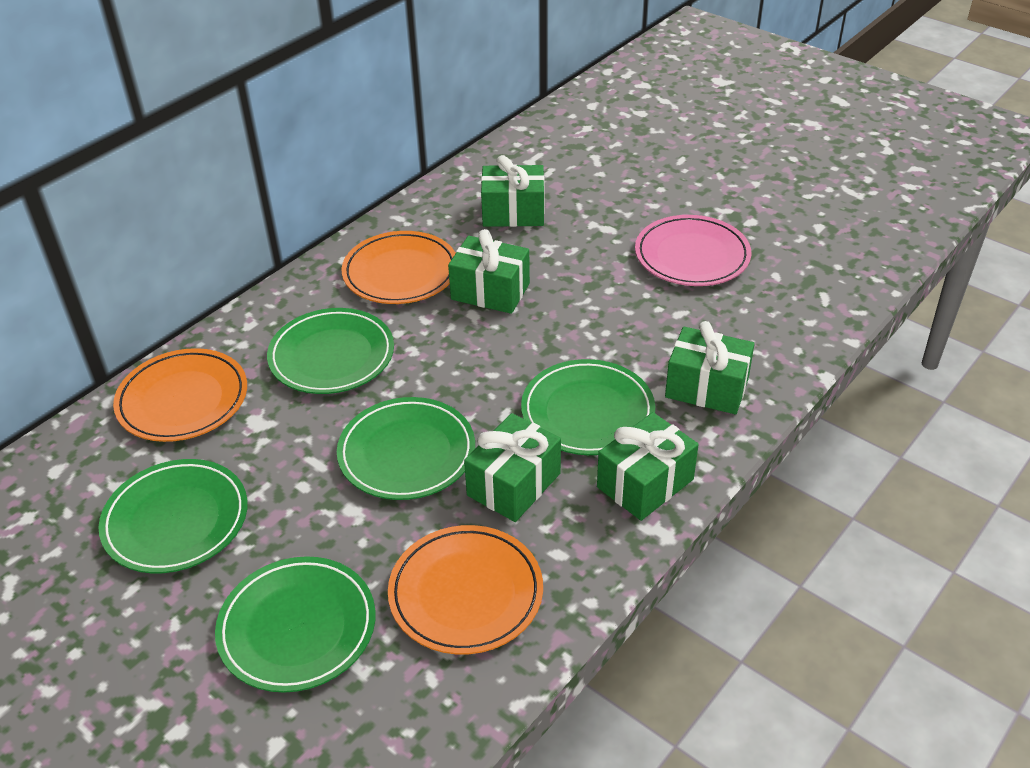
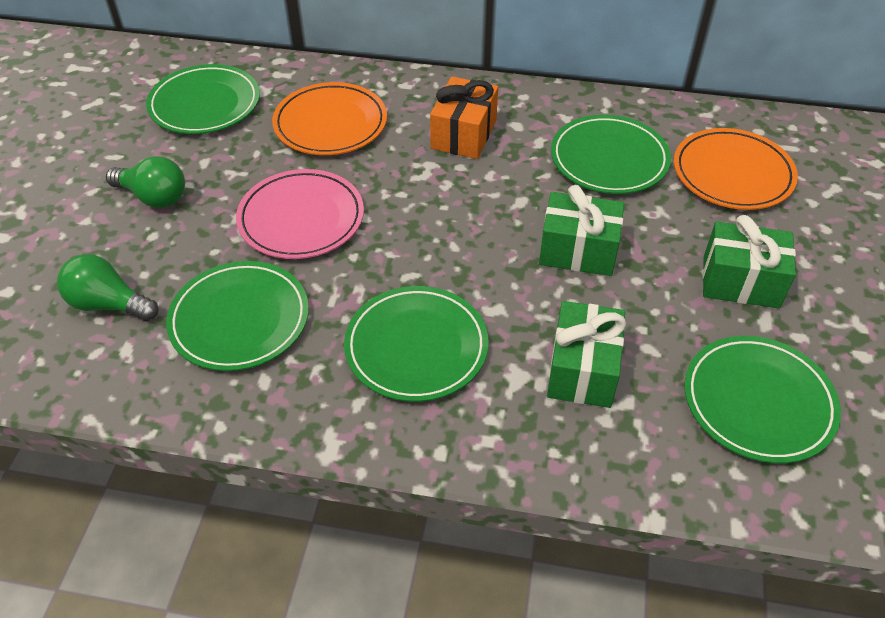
green gift: 5 -> 3
green light bulb: 0 -> 2
orange gift: 0 -> 1
orange plate: 3 -> 2

